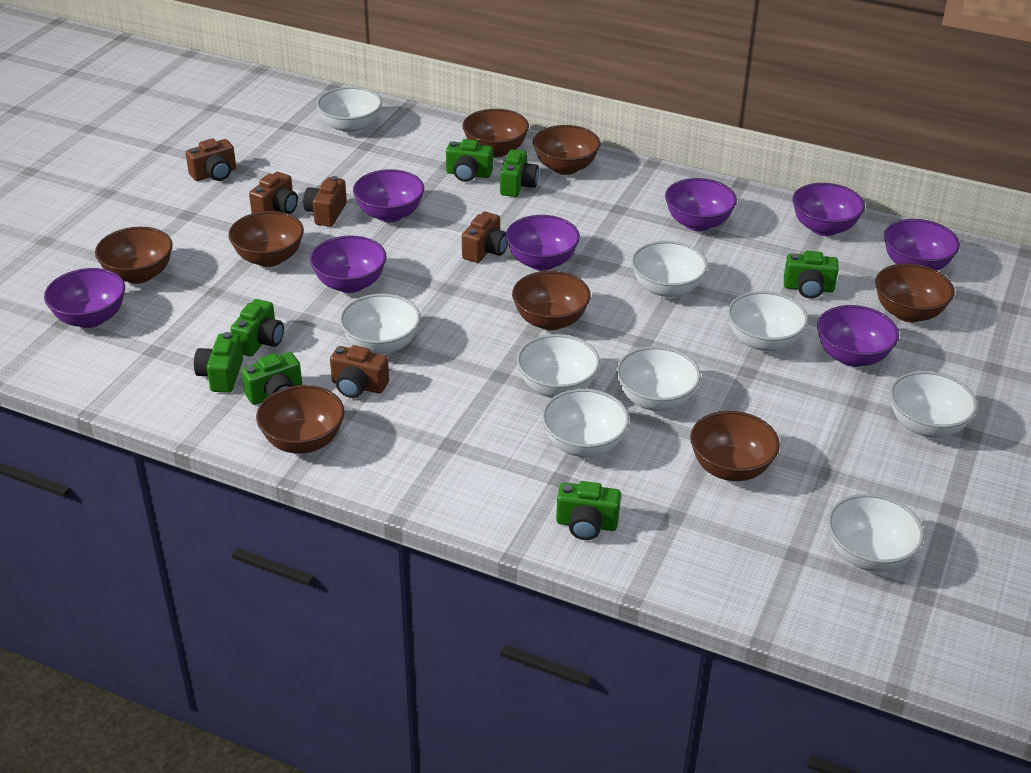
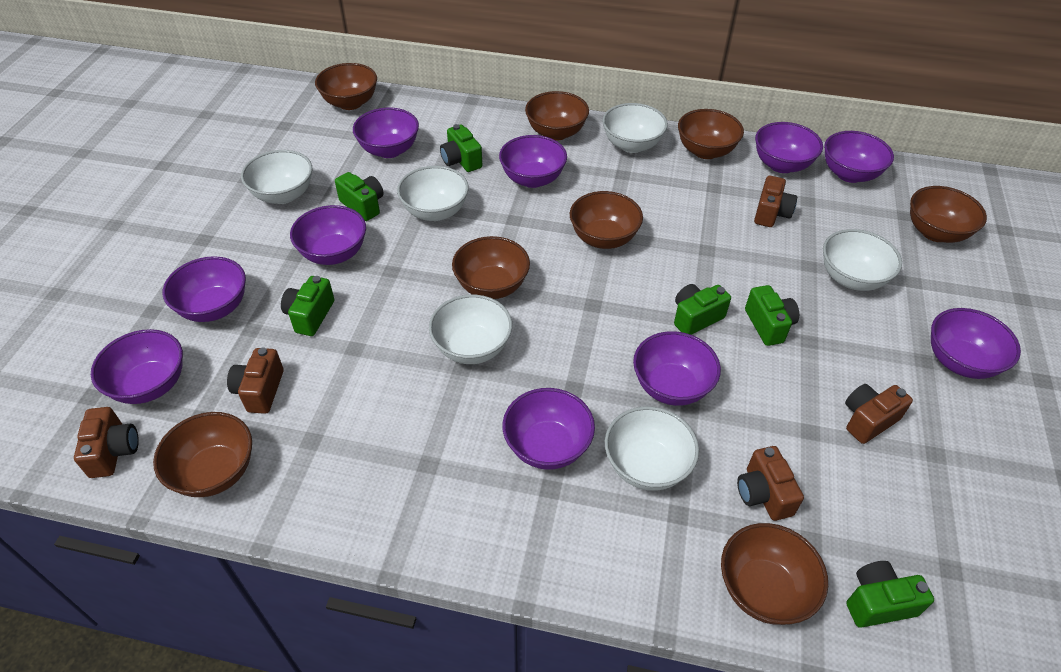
green camera: 7 -> 6
purple bowl: 8 -> 10
white bowl: 9 -> 6

